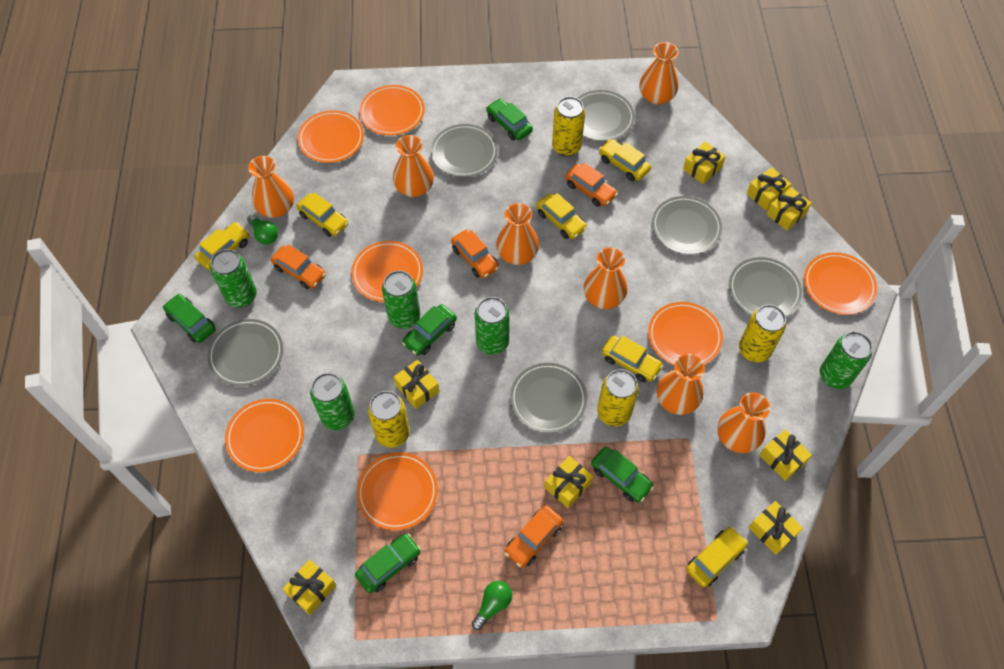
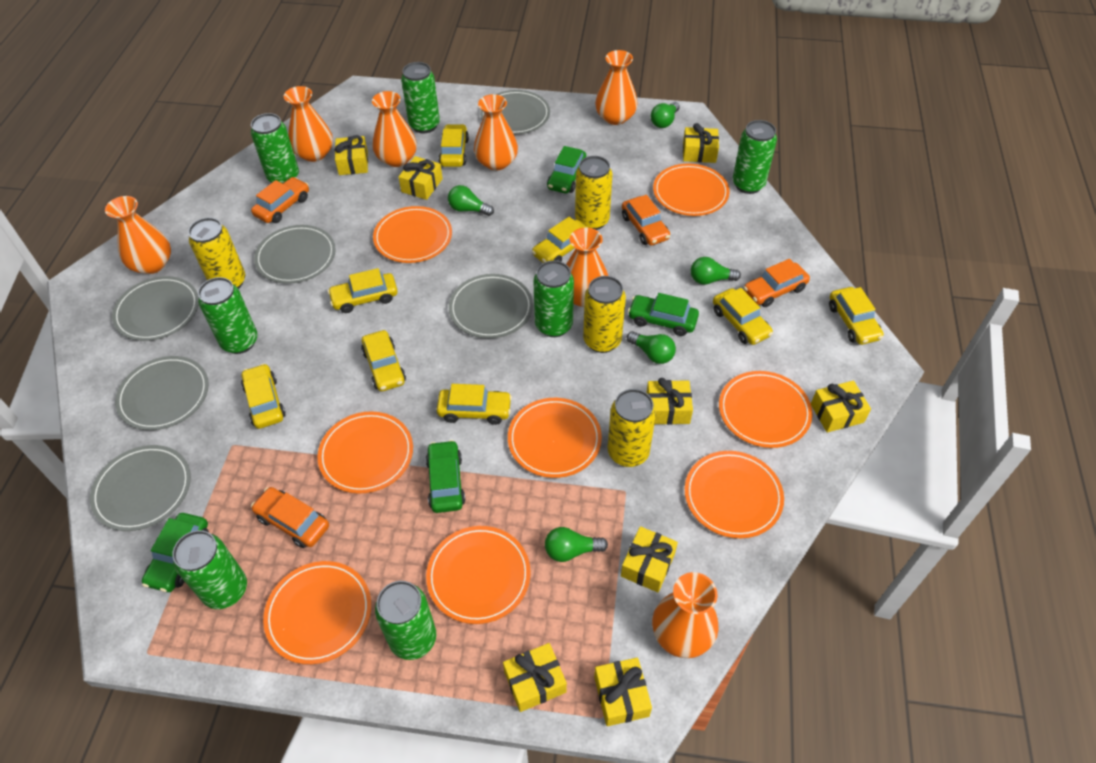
green can: 5 -> 7
green car: 5 -> 4
green light bulb: 2 -> 5
orange plate: 7 -> 8
yellow car: 6 -> 8

